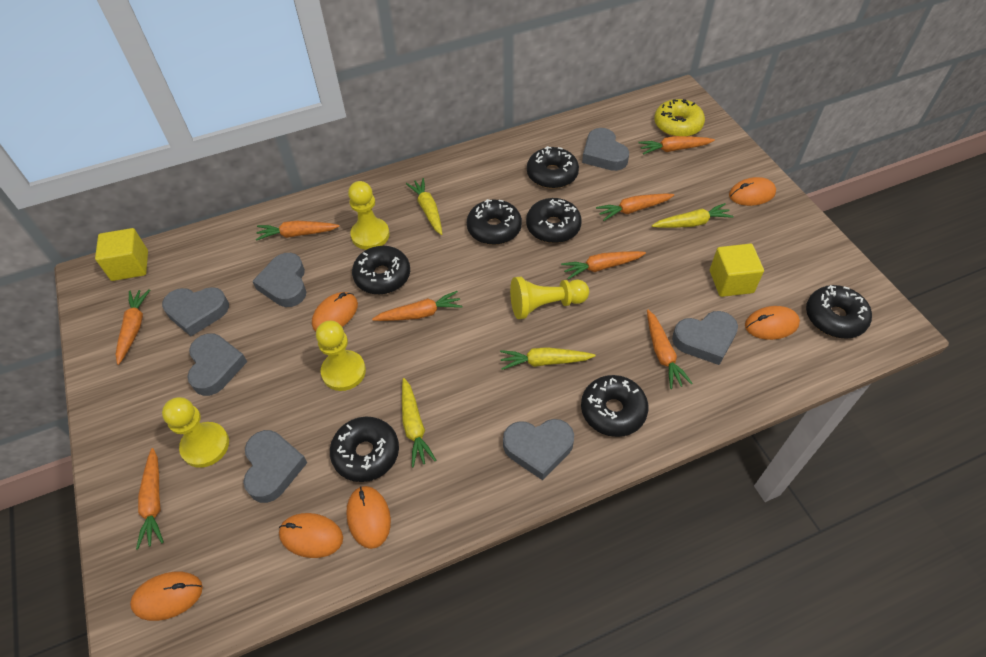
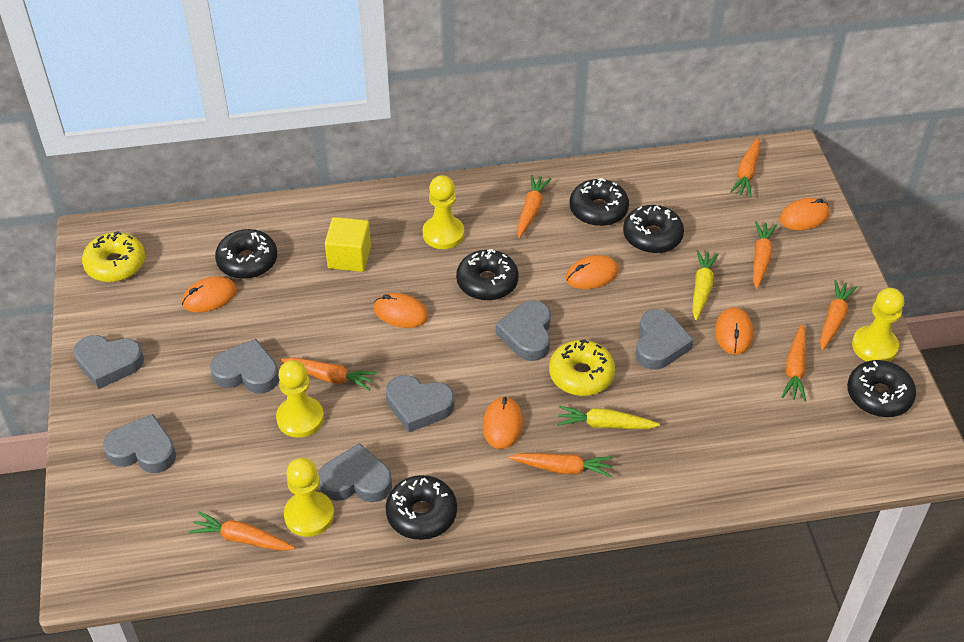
black donut: 7 -> 6
yellow carrot: 4 -> 2
yellow cube: 2 -> 1
yellow donut: 1 -> 2

